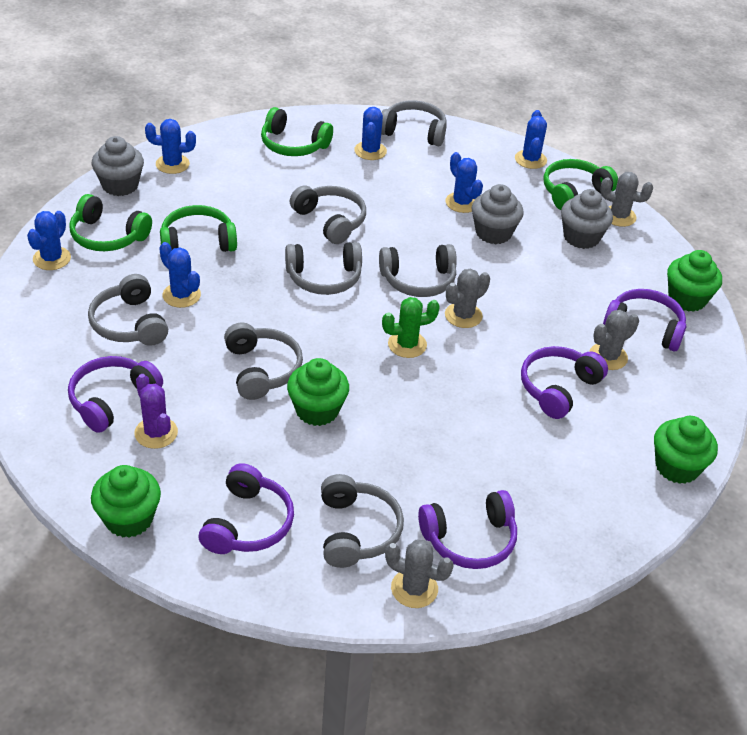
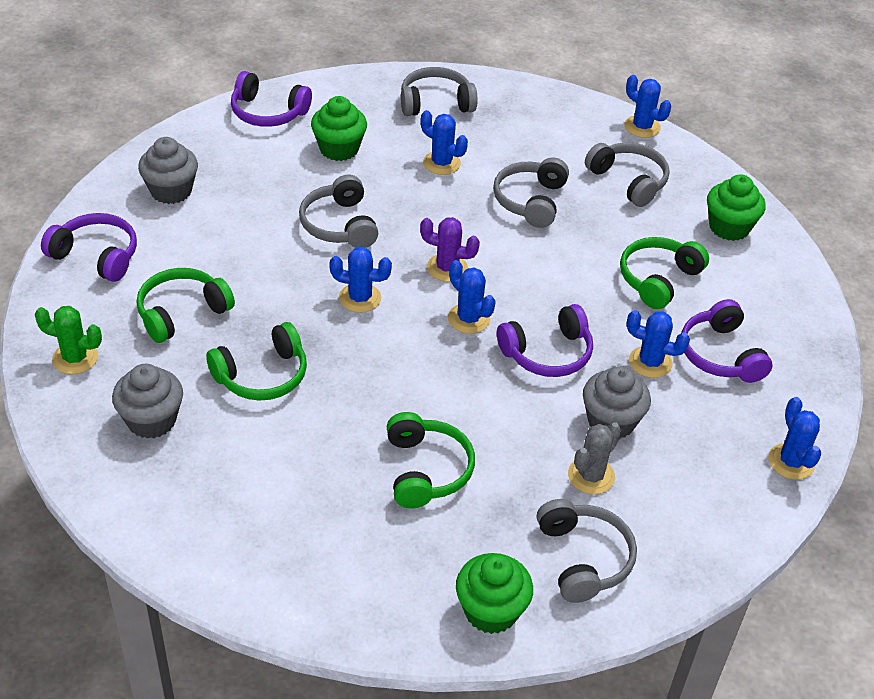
green cupcake: 4 -> 3
grey cactus: 4 -> 1
grey headphones: 7 -> 5
purple headphones: 5 -> 4

